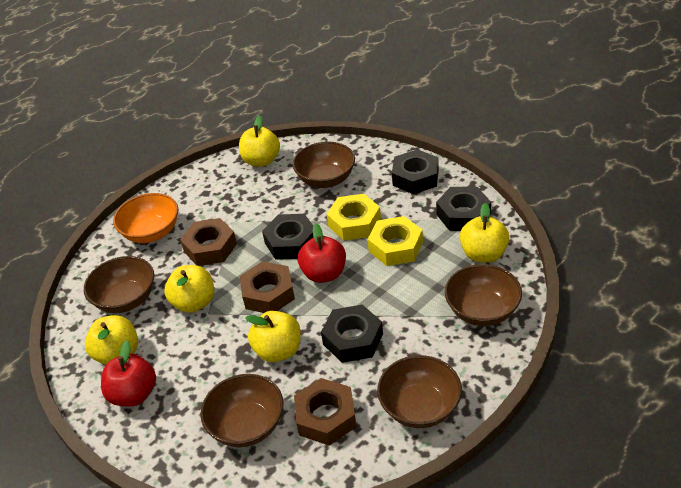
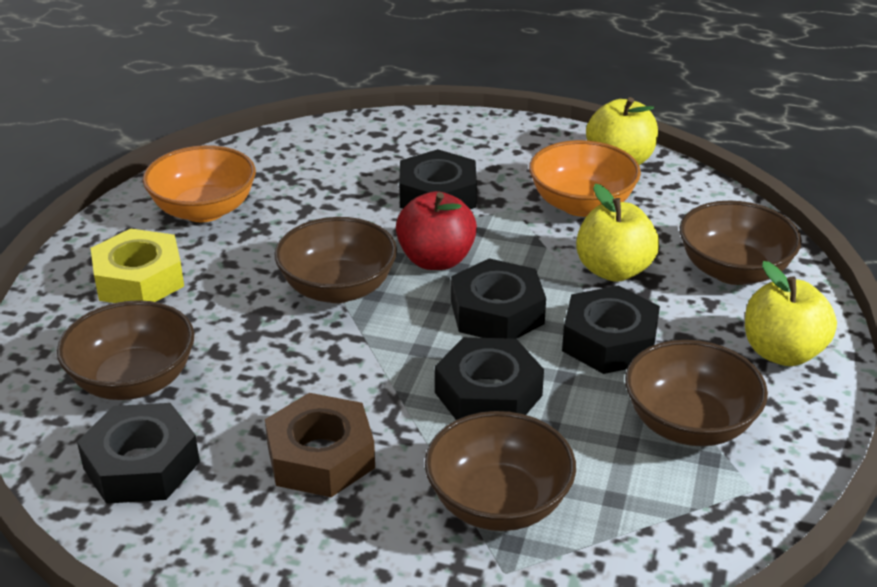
black nut: 4 -> 5
brown nut: 3 -> 1
orange bowl: 1 -> 2
red apple: 2 -> 1
yellow apple: 5 -> 3
yellow nut: 2 -> 1

